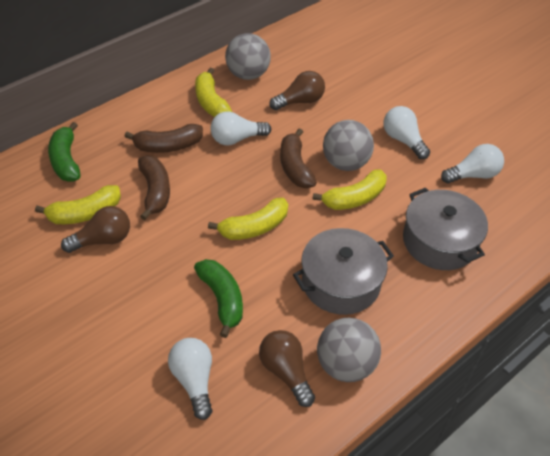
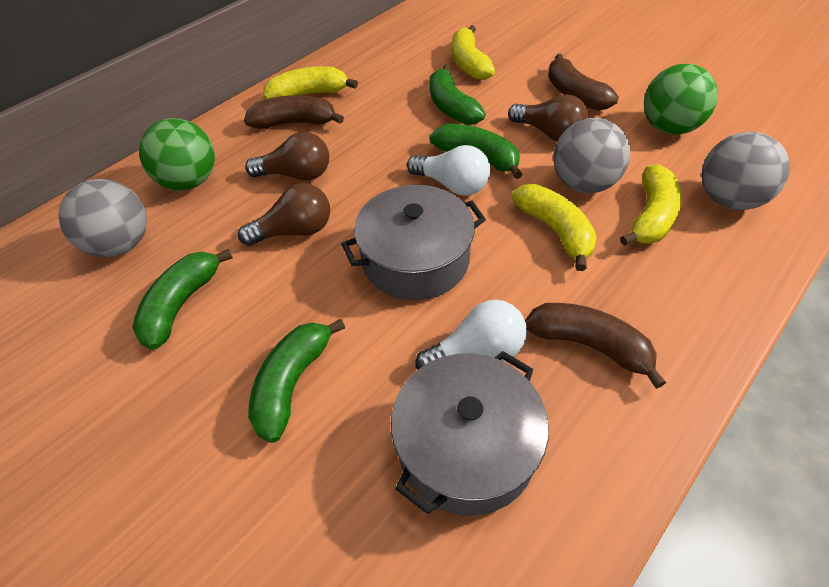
green ball: 0 -> 2
green banana: 2 -> 4
white light bulb: 4 -> 2

